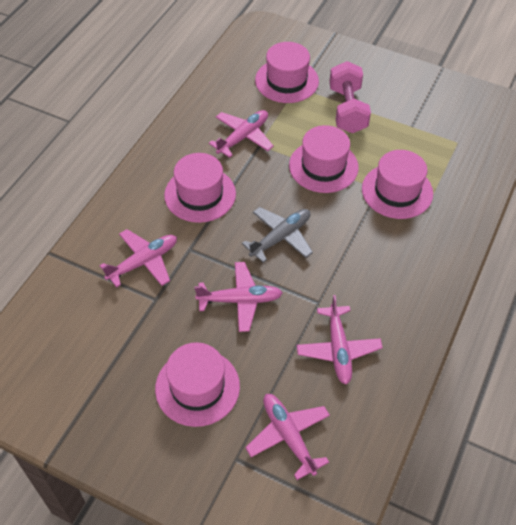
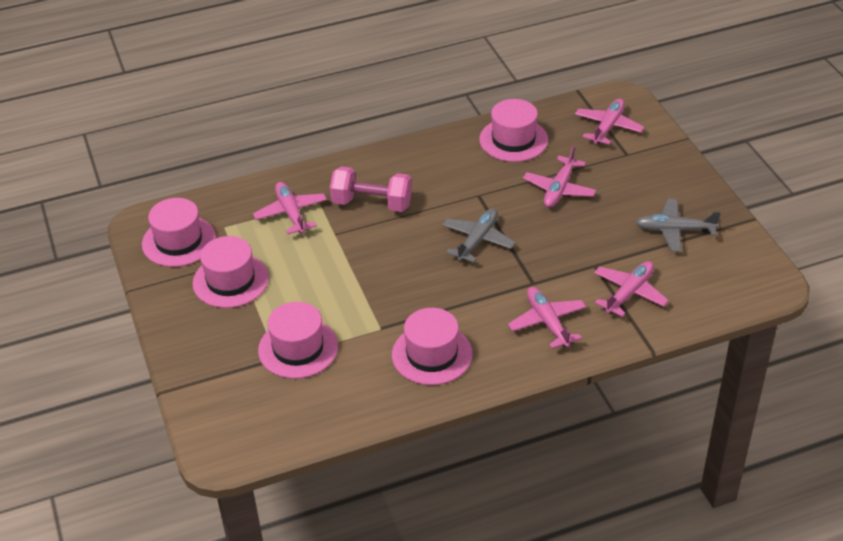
grey plane: 1 -> 2

